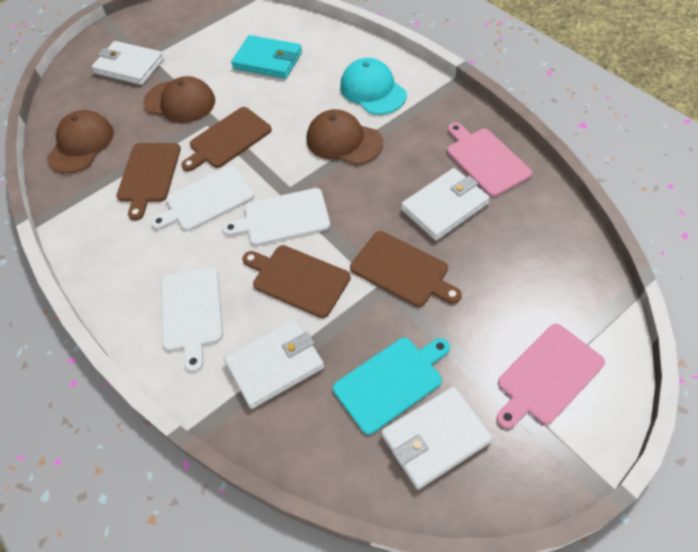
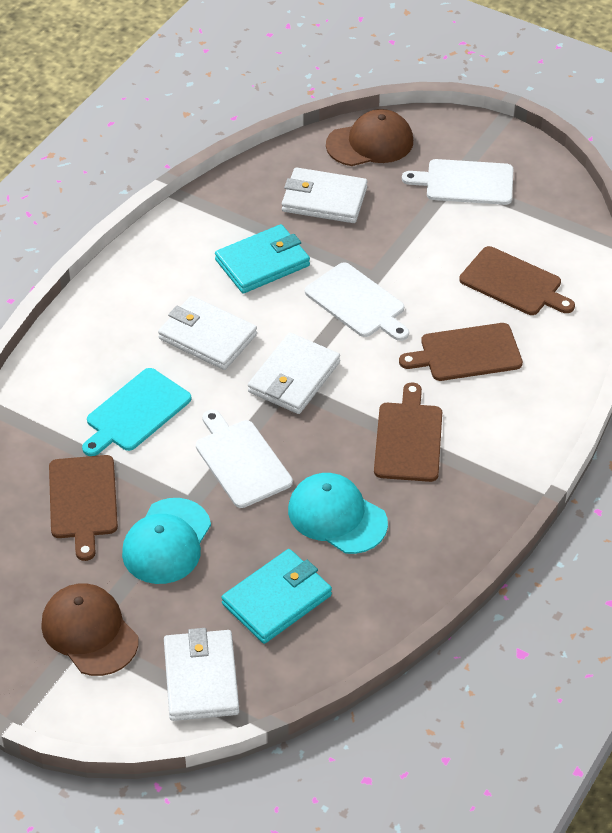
brown cap: 3 -> 2
pink cutting board: 2 -> 0
turquoise cap: 1 -> 2
turquoise wallet: 1 -> 2

